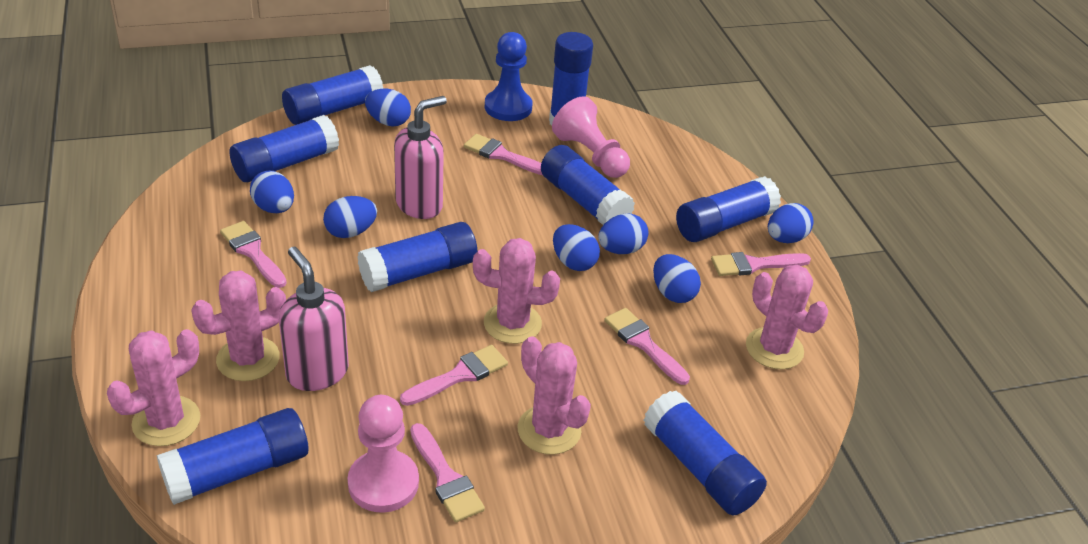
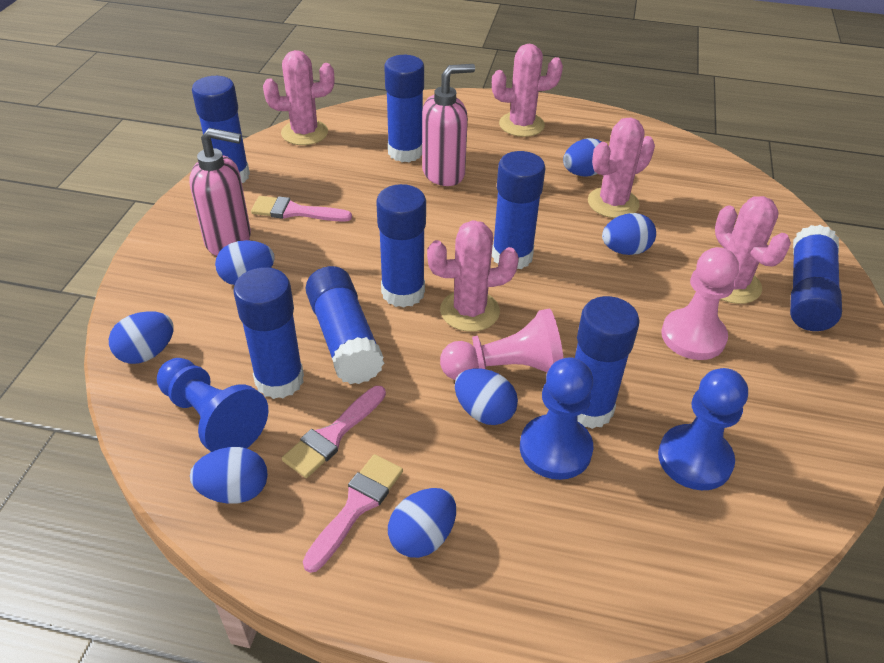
blue pawn: 1 -> 3
pink brush: 6 -> 3

